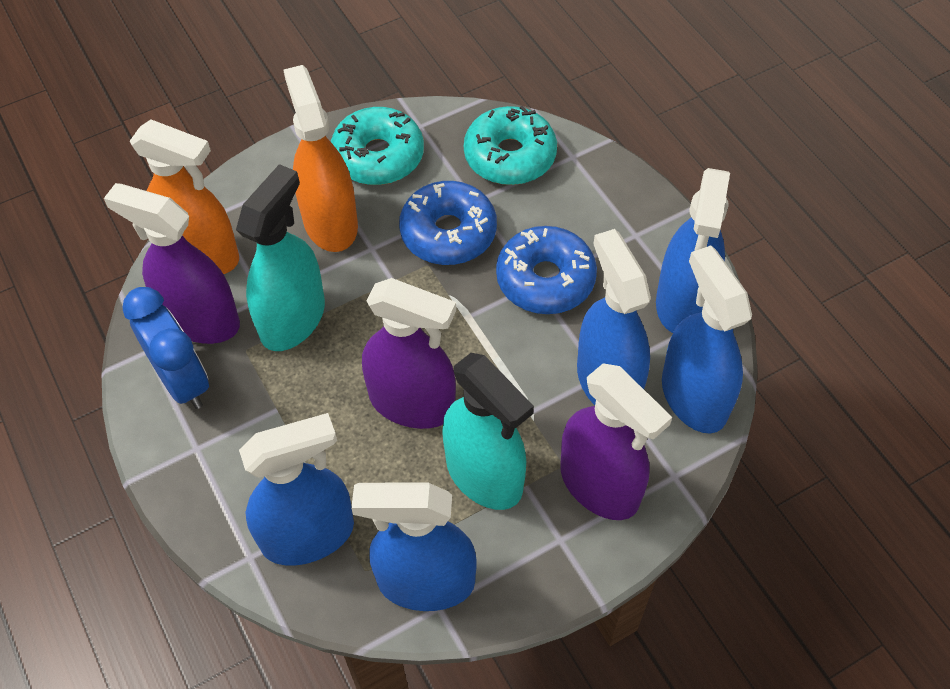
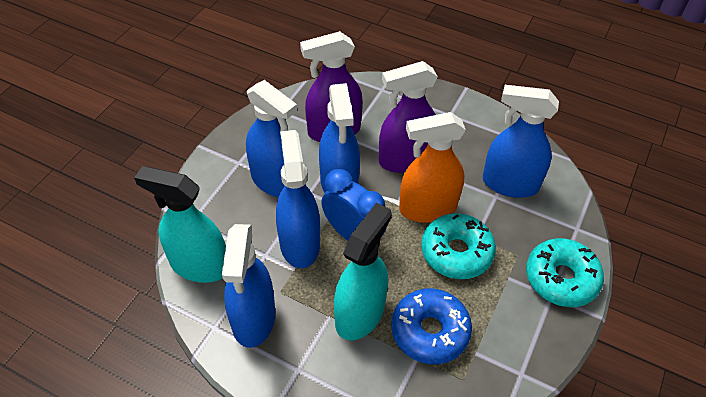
blue donut: 2 -> 1
orange spray bottle: 2 -> 1
purple spray bottle: 3 -> 2

